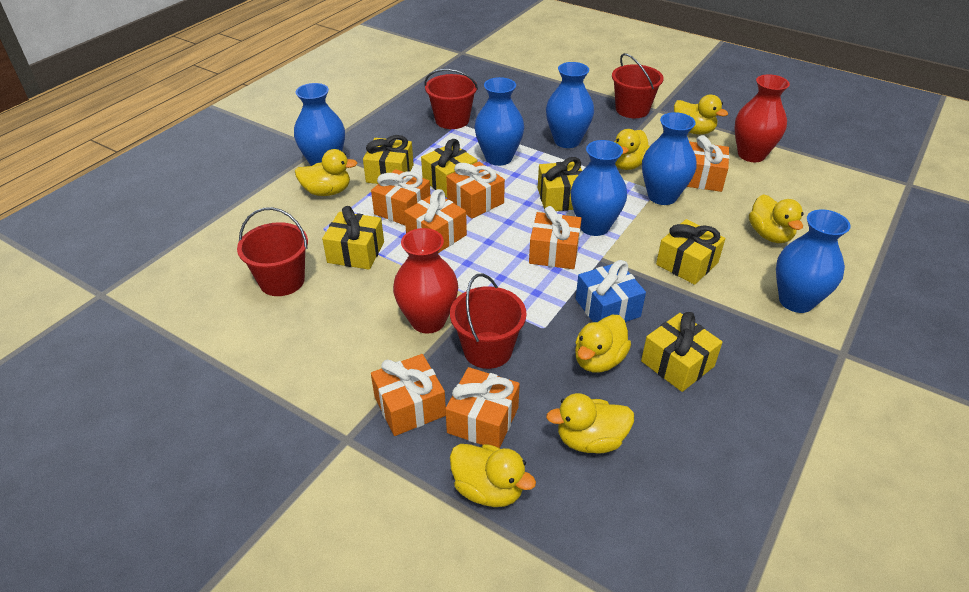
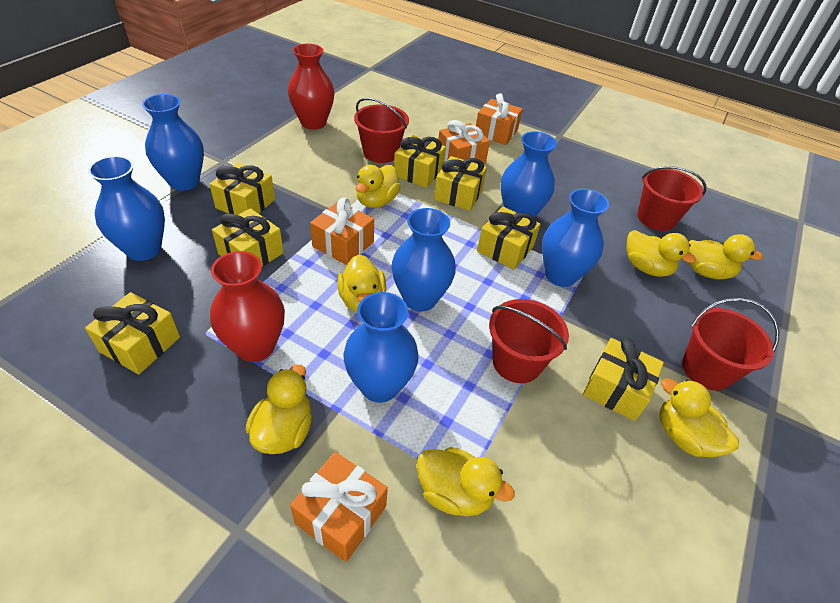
blue gift: 1 -> 0
orange gift: 7 -> 4
yellow gift: 6 -> 7

